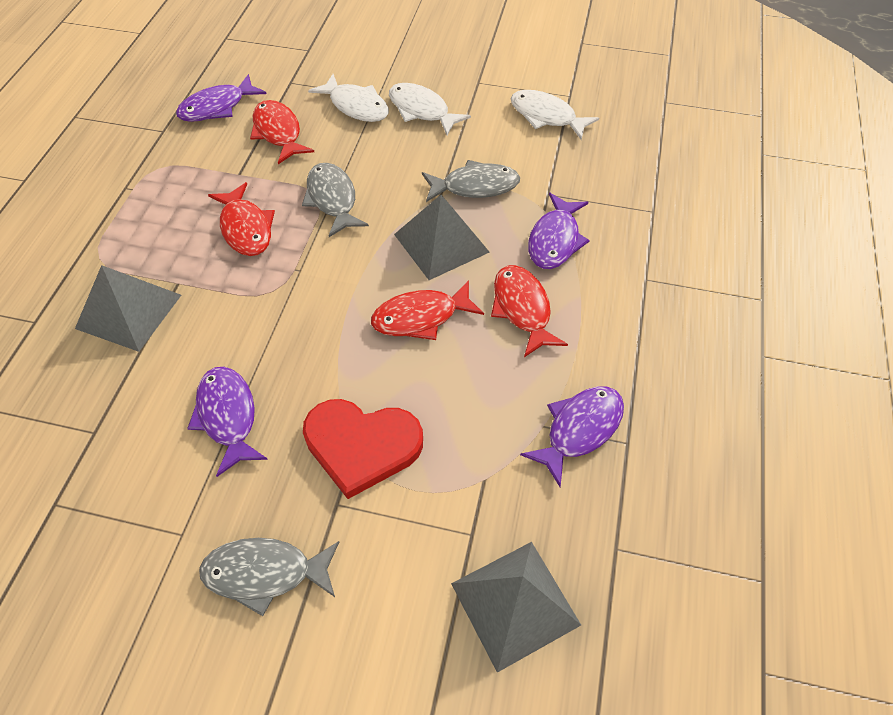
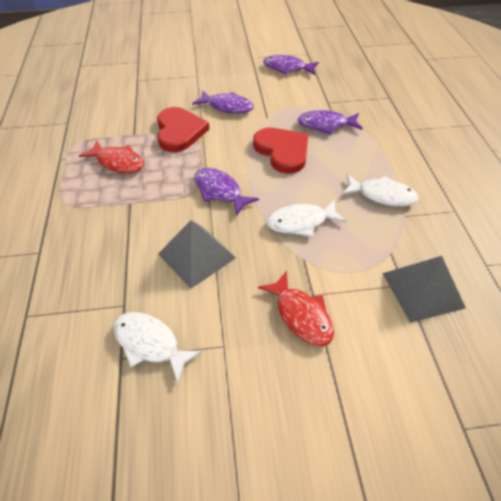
grey fish: 3 -> 0
grey pyramid: 3 -> 2
red fish: 4 -> 2
red heart: 1 -> 2

